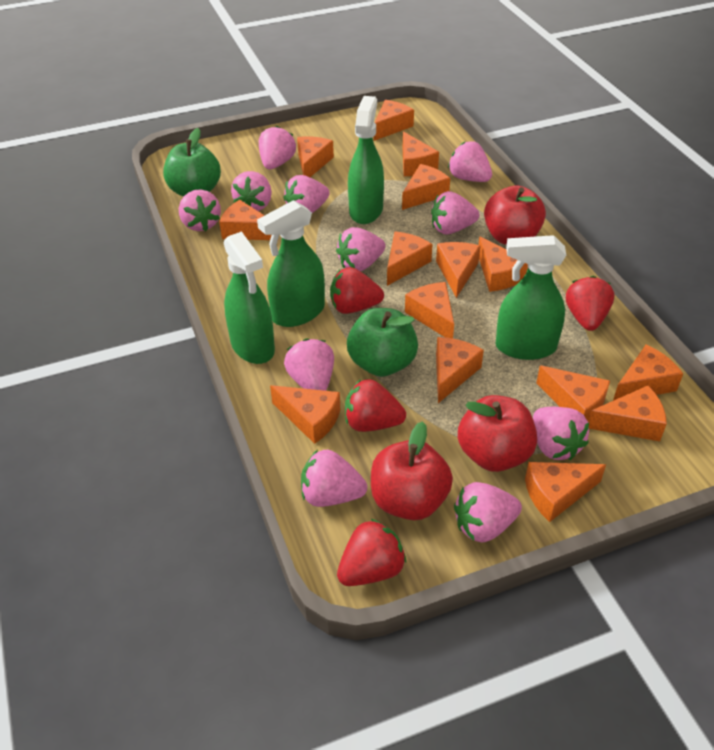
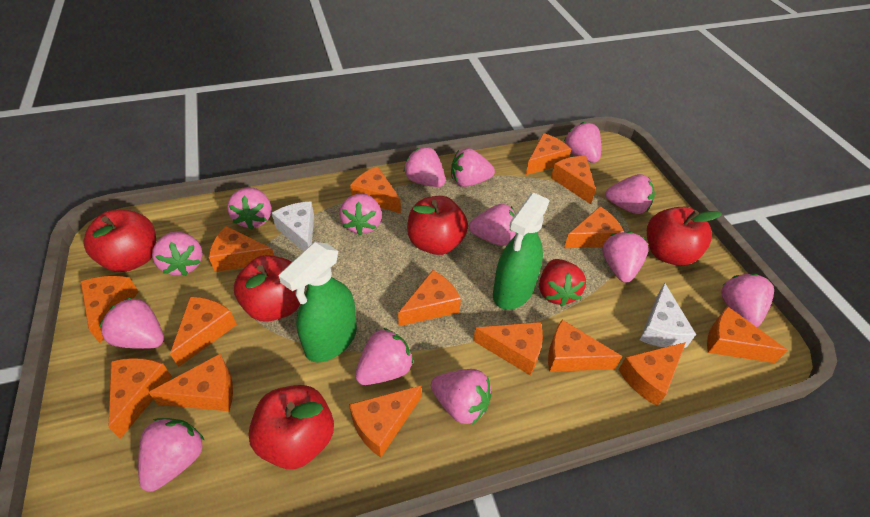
green apple: 2 -> 0
green spray bottle: 4 -> 2
pink strawberry: 11 -> 14
red apple: 3 -> 5
red strawberry: 4 -> 1
white cheese: 0 -> 2

